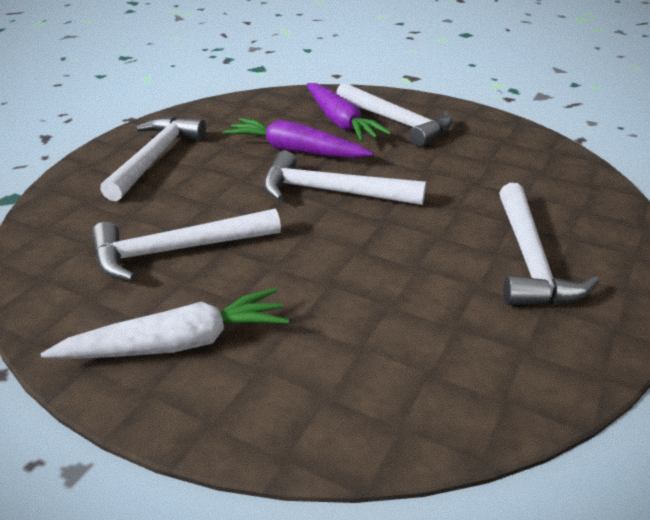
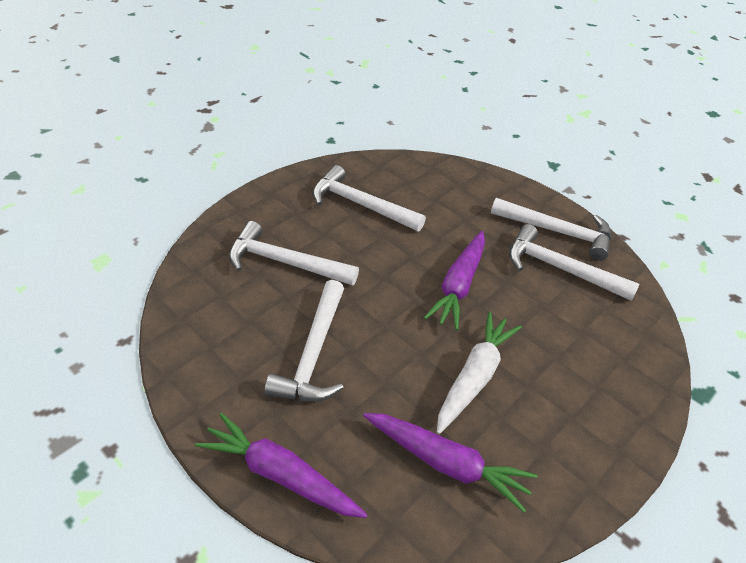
purple carrot: 2 -> 3

